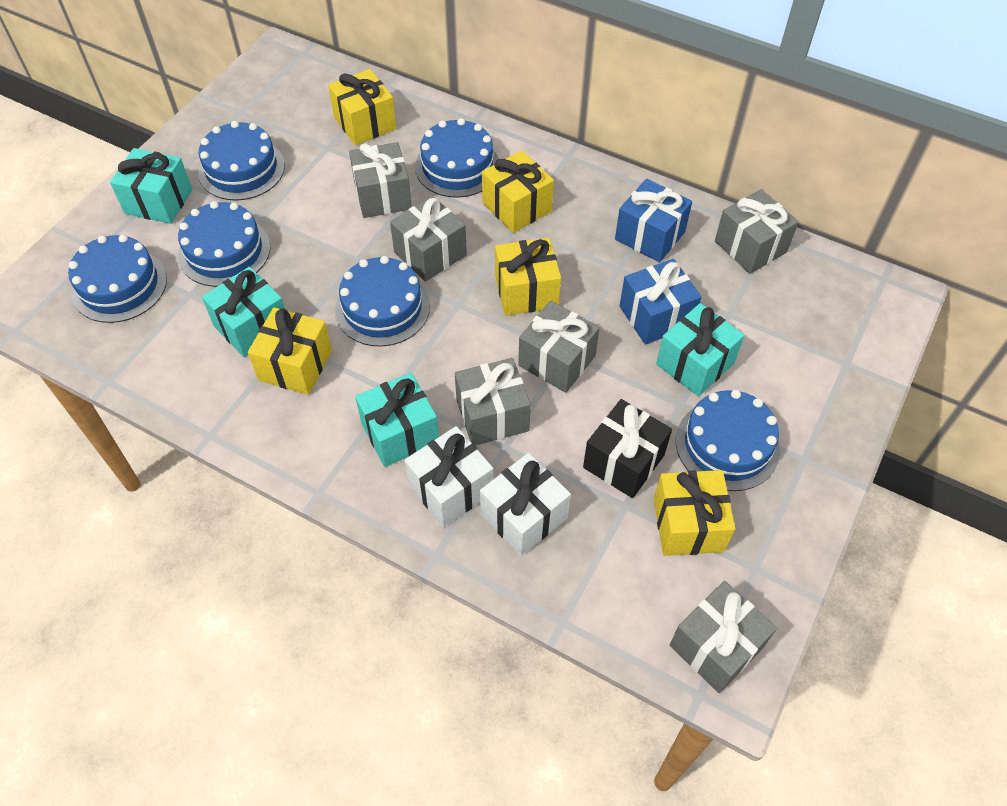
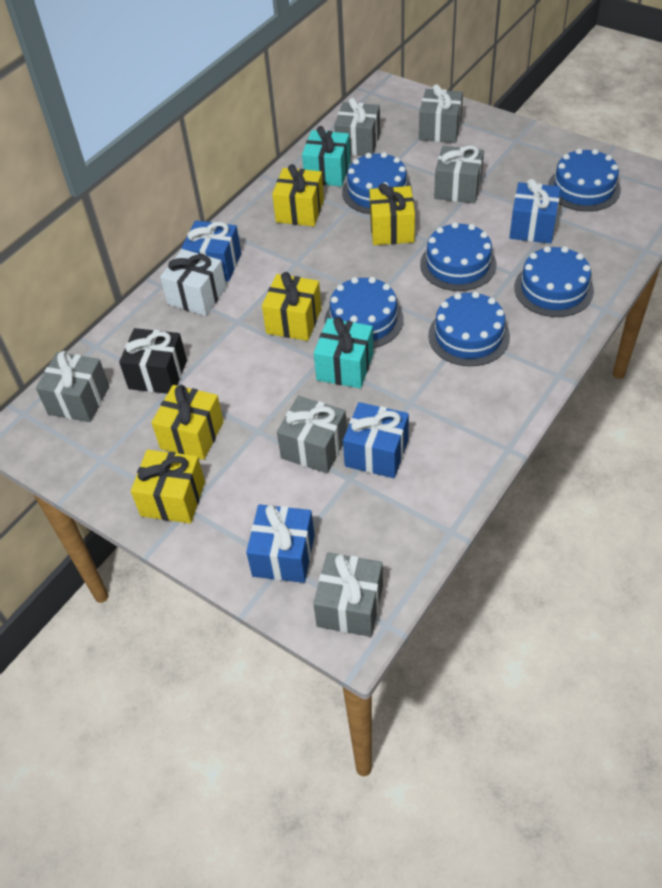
blue gift: 2 -> 4
turquoise gift: 4 -> 2
white gift: 2 -> 1

